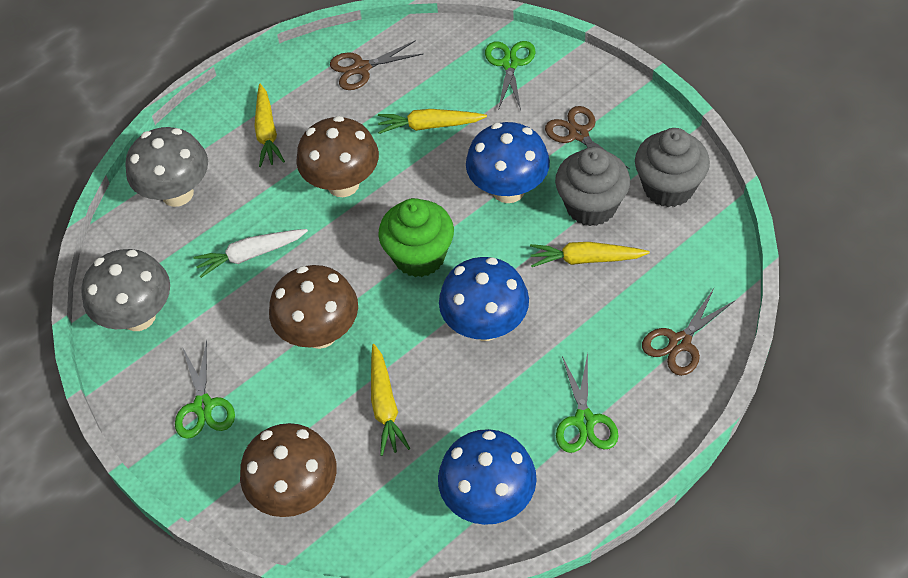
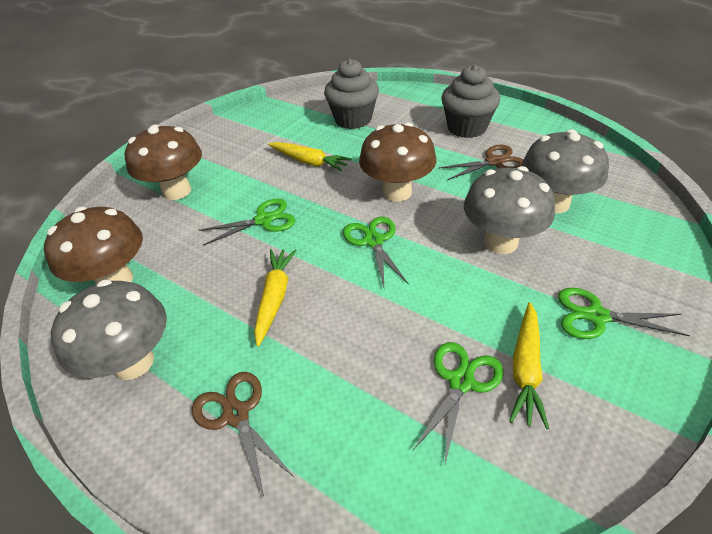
blue mushroom: 3 -> 0
brown scissors: 3 -> 2
green cupcake: 1 -> 0
green scissors: 3 -> 4
grey mushroom: 2 -> 3
white carrot: 1 -> 0
yellow carrot: 4 -> 3

